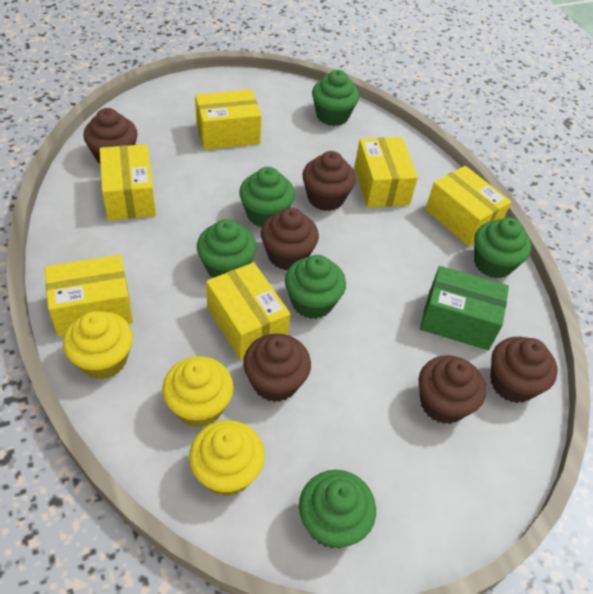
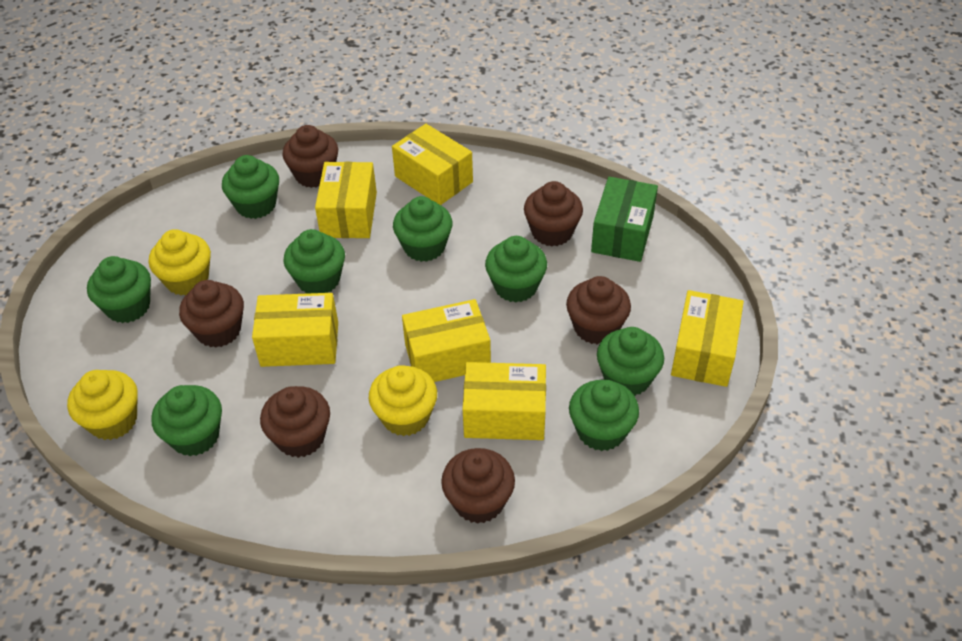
green cupcake: 6 -> 8

